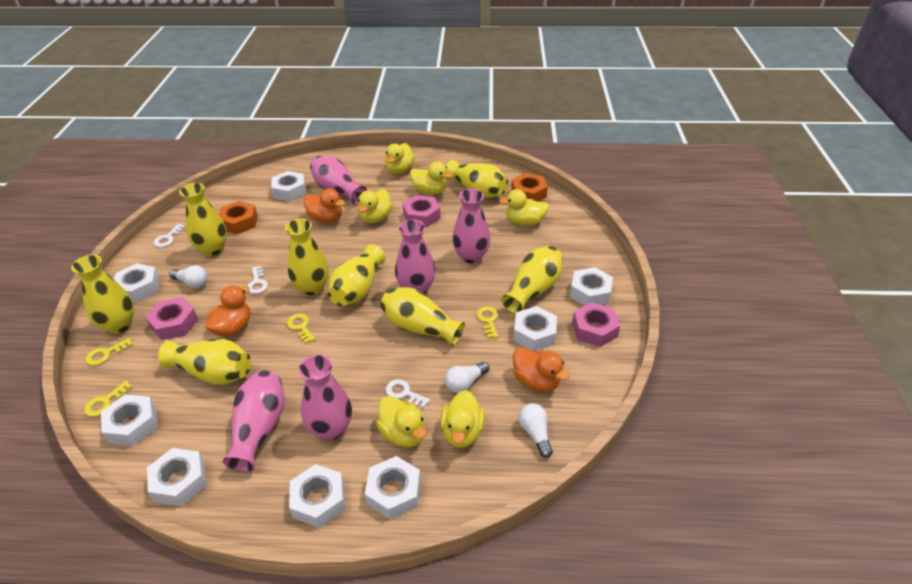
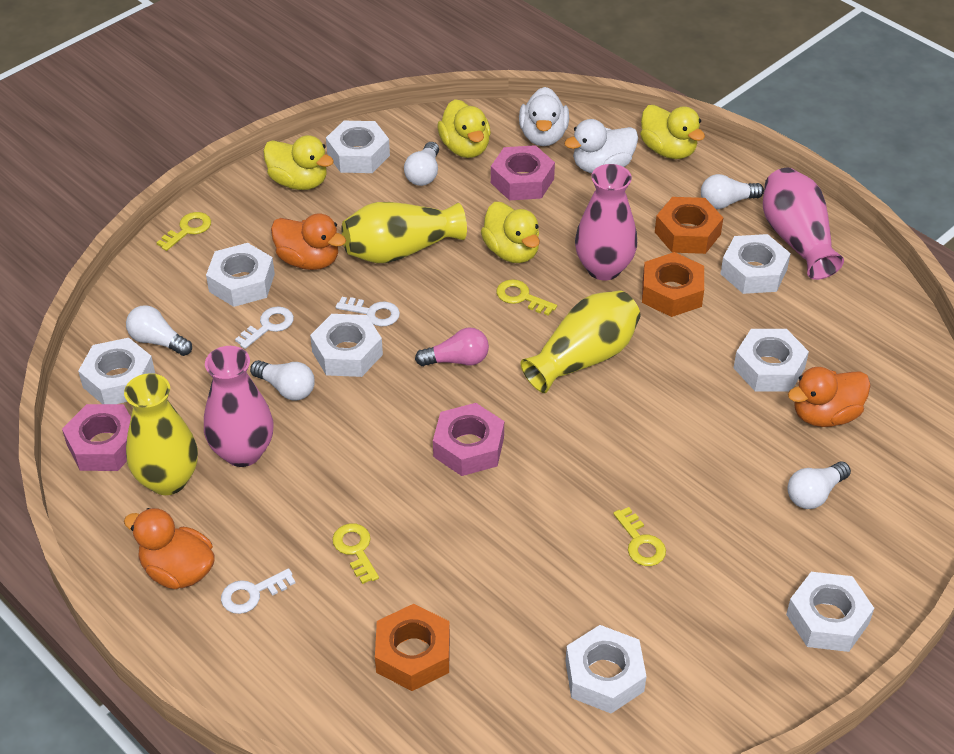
orange nut: 2 -> 3
pink light bulb: 0 -> 1
pink vase: 5 -> 3
white duck: 0 -> 2
white light bulb: 3 -> 5
yellow duck: 6 -> 4
yellow vase: 8 -> 3

